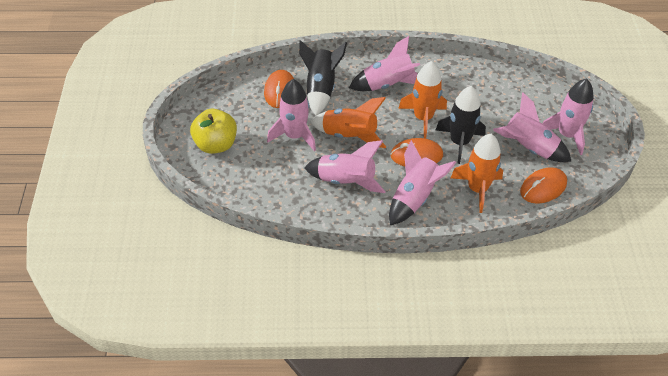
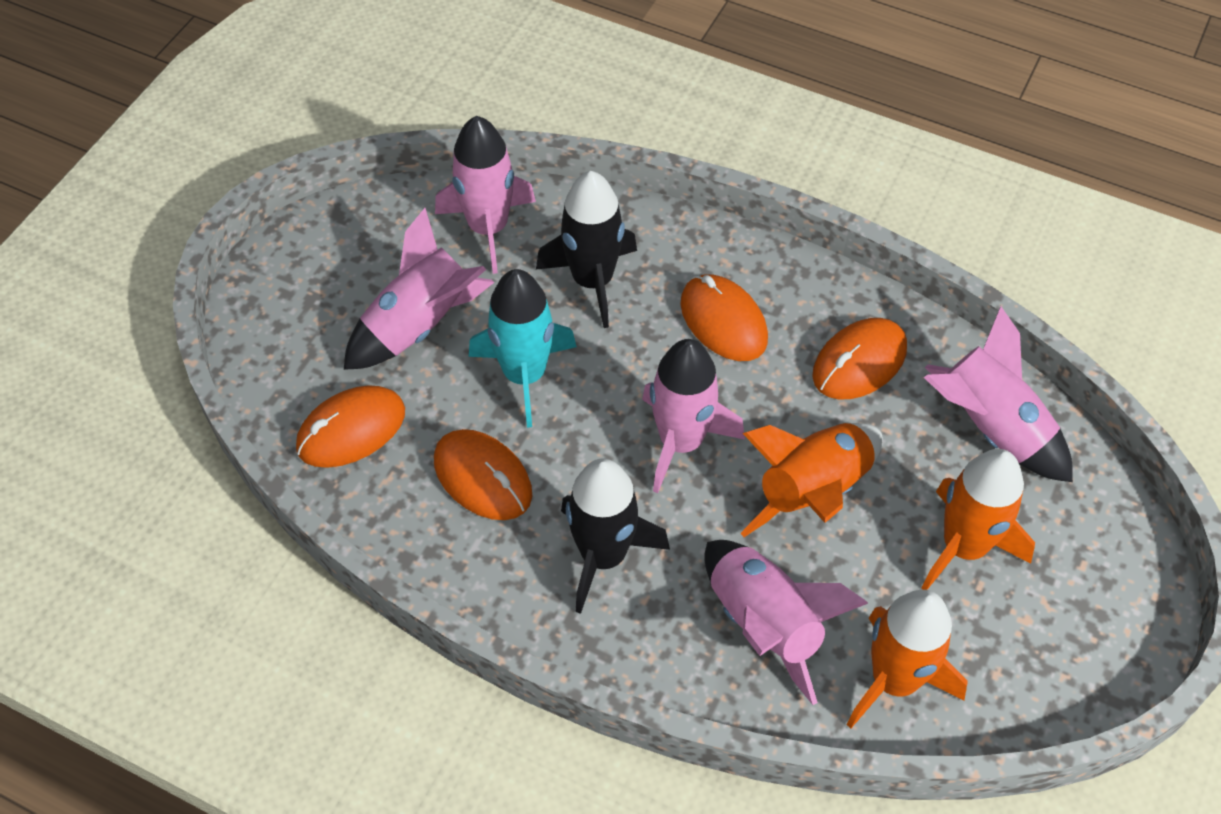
orange mouse: 3 -> 4
pink rocket: 6 -> 5
turquoise rocket: 0 -> 1
yellow apple: 1 -> 0

